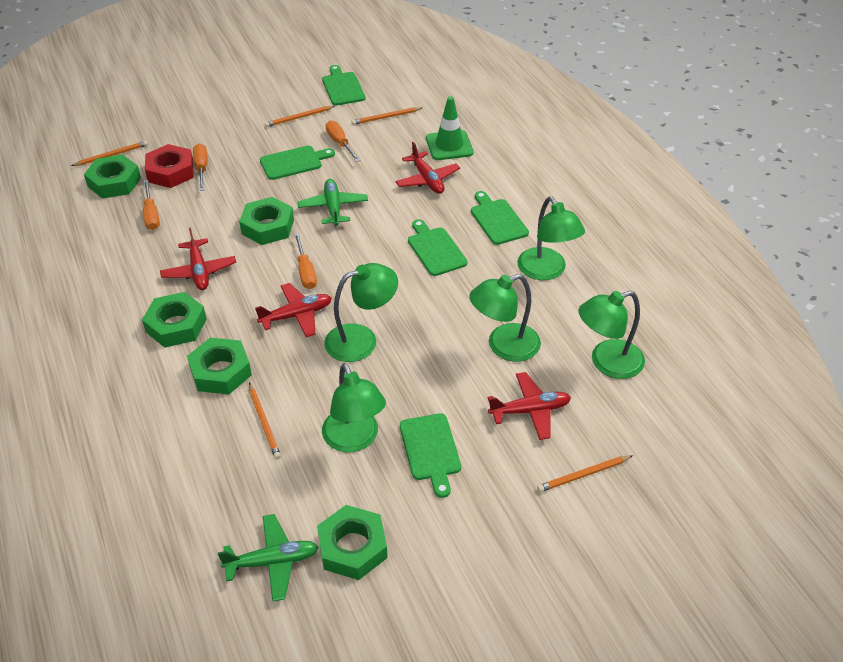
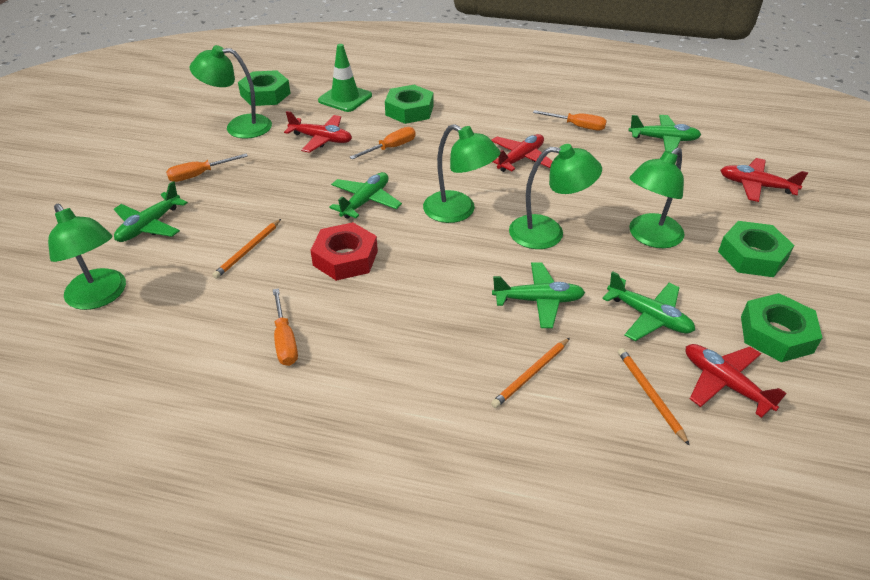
green cutting board: 5 -> 0
green nut: 5 -> 4
green plane: 2 -> 5
orange pencil: 5 -> 3

